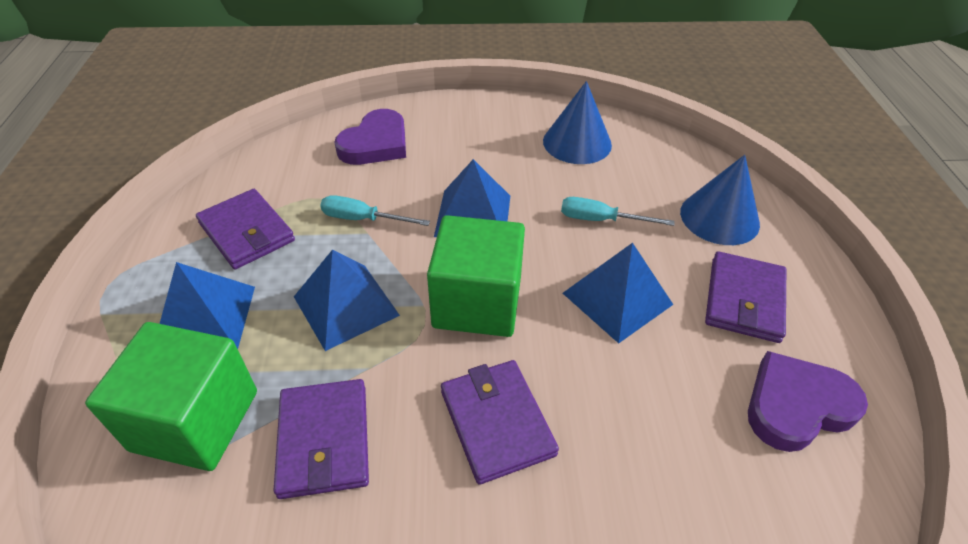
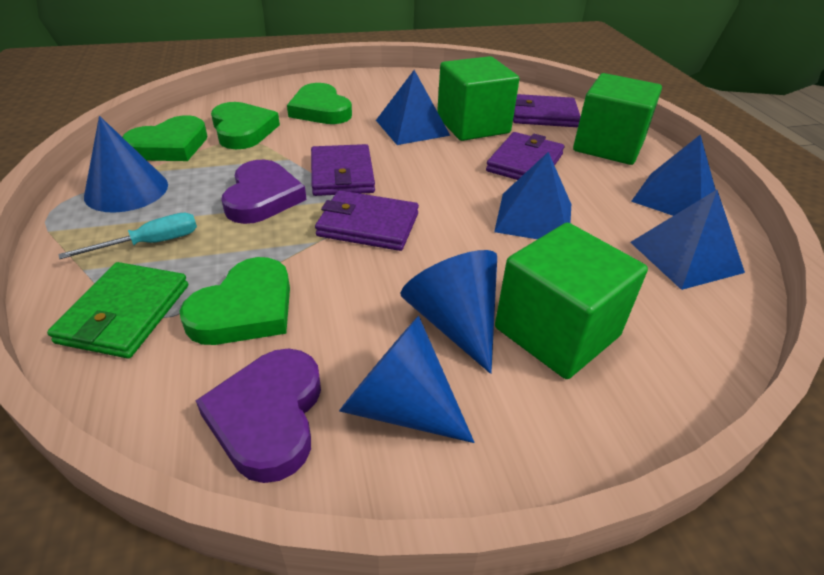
blue cone: 2 -> 3
green cube: 2 -> 3
green heart: 0 -> 4
green wallet: 0 -> 1
turquoise screwdriver: 2 -> 1

